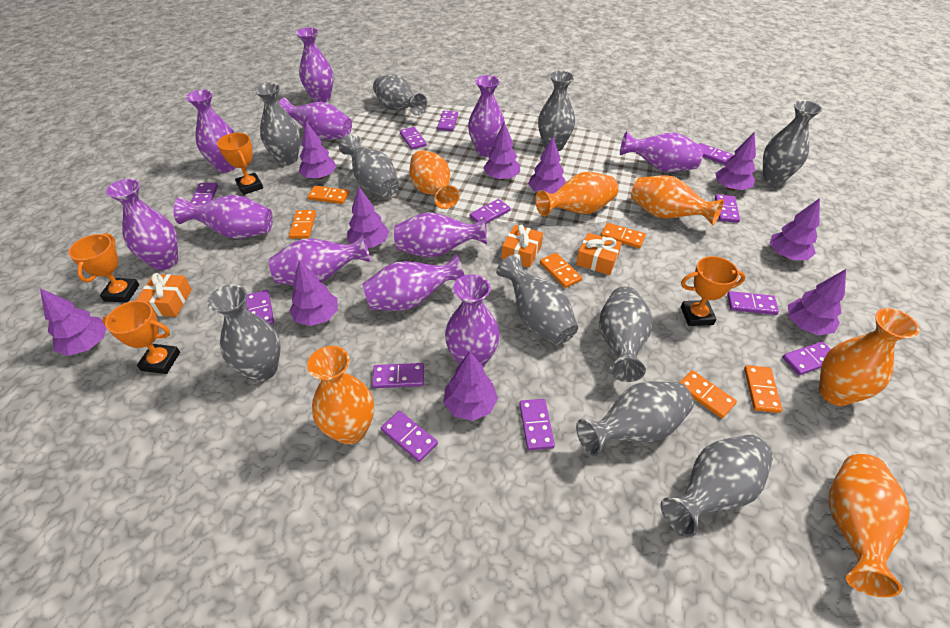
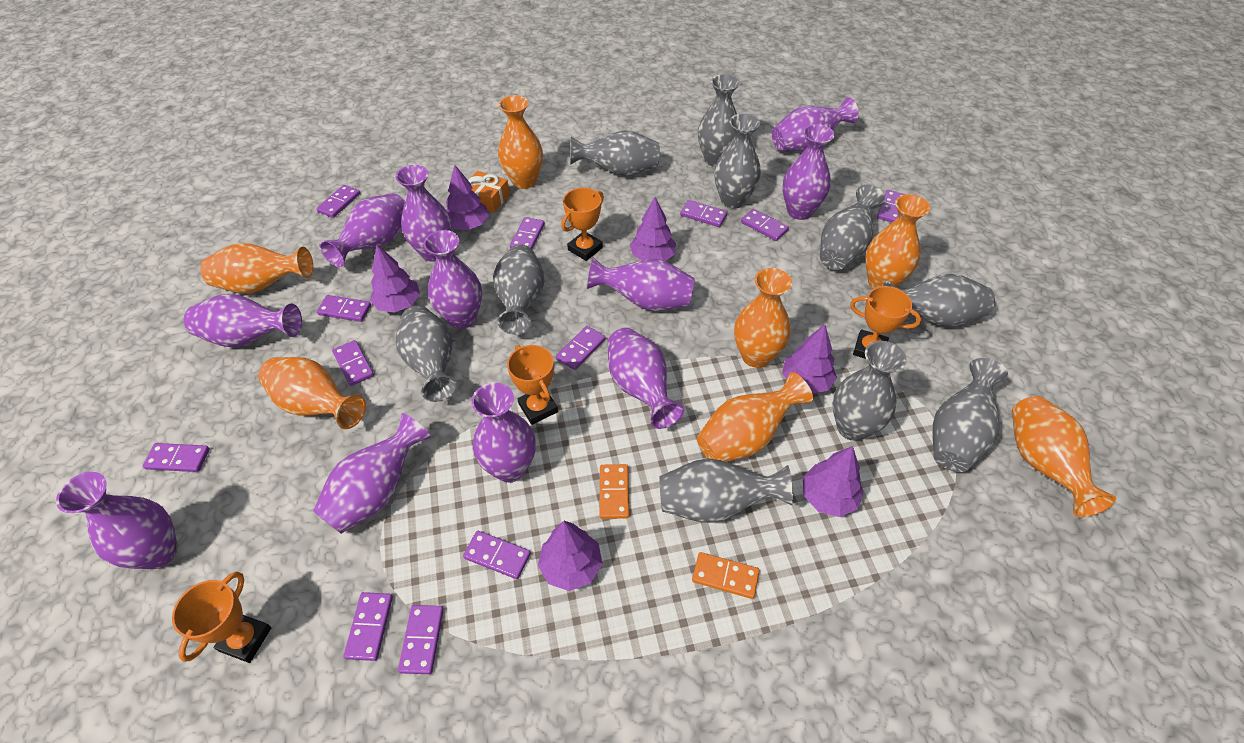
orange domino: 6 -> 2
orange gift: 3 -> 1
orange vase: 6 -> 7
purple tree: 10 -> 6

